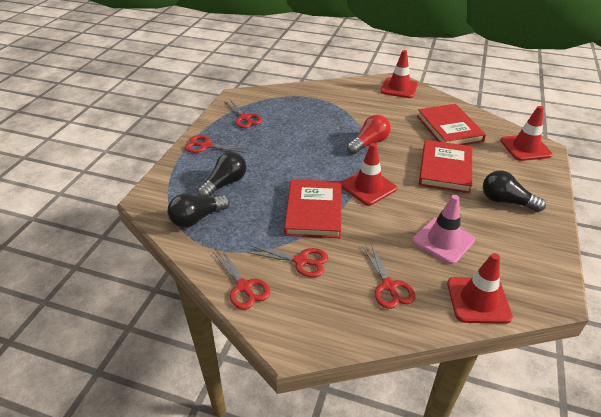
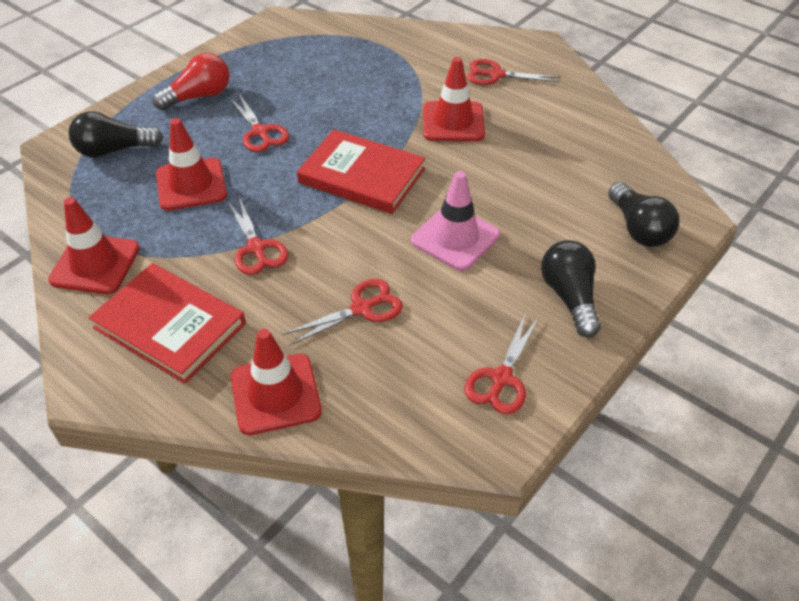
red book: 3 -> 2

